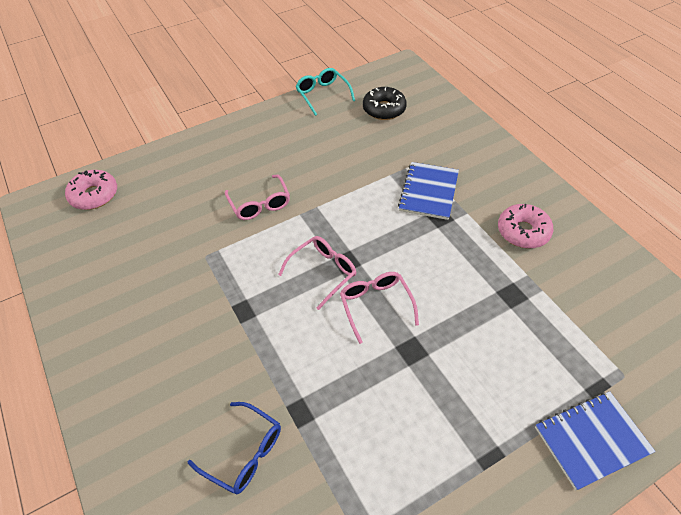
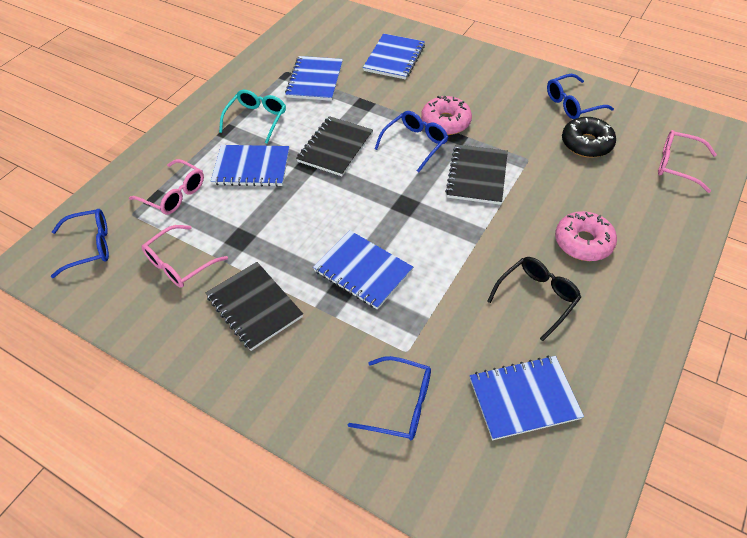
black glasses: 0 -> 1
black notebook: 0 -> 3
blue glasses: 1 -> 4
blue notebook: 2 -> 5

